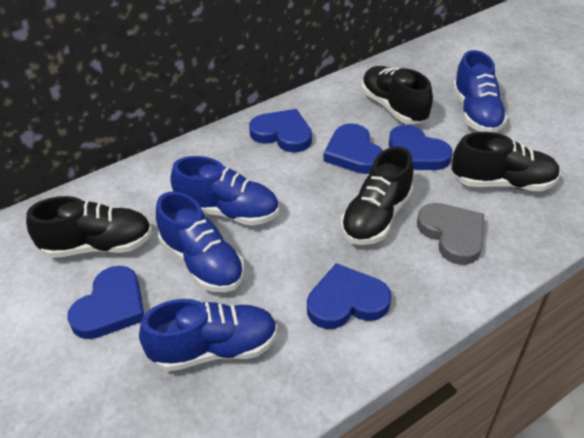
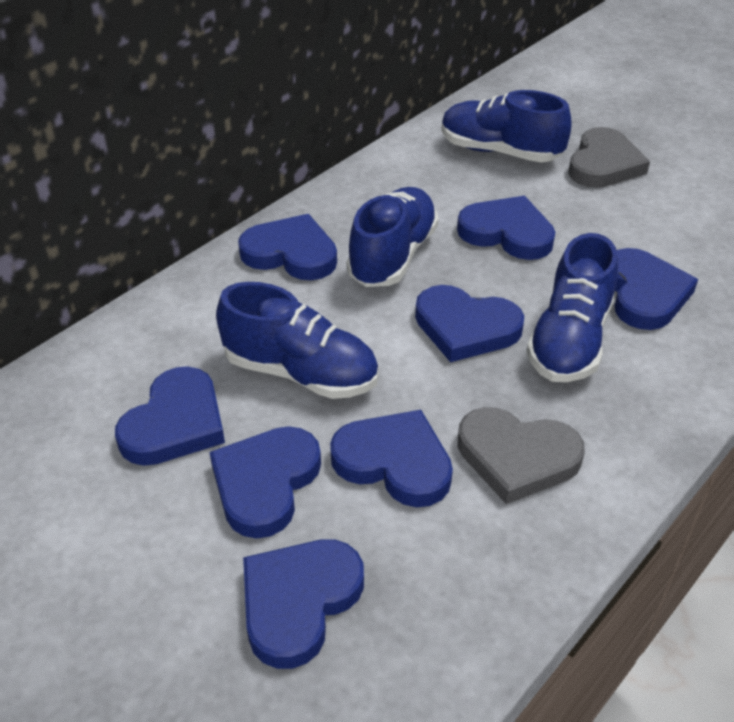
black shoe: 4 -> 0
blue heart: 5 -> 8
grey heart: 1 -> 2

